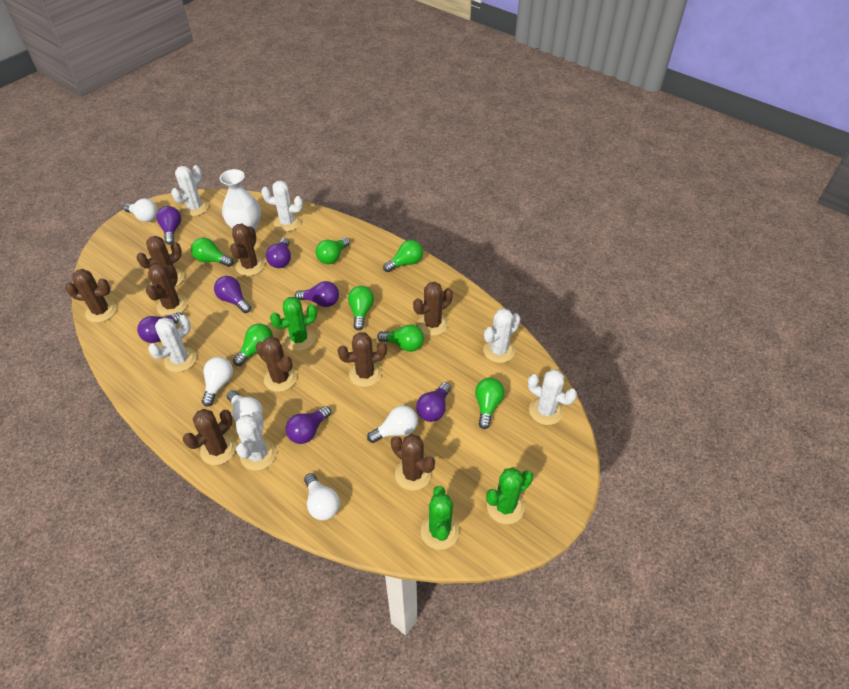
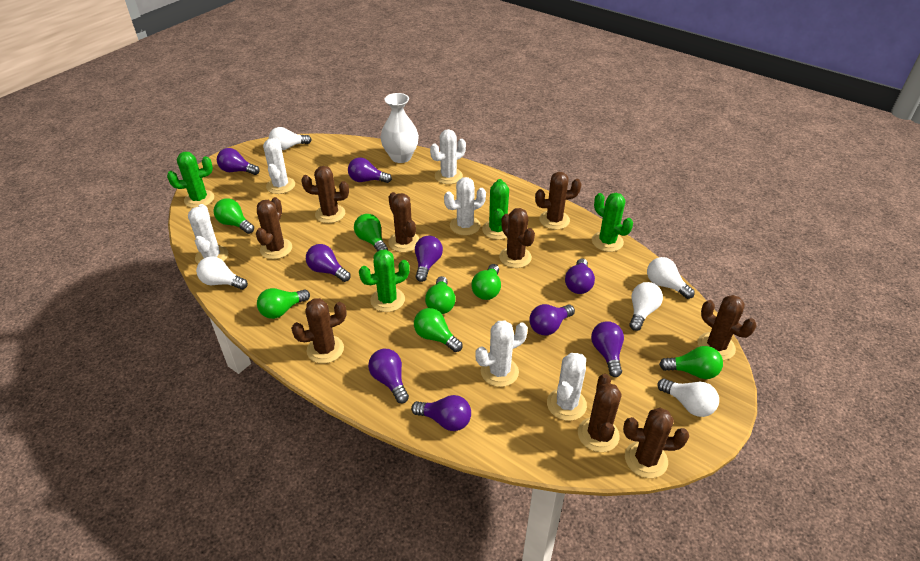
green cactus: 3 -> 4
purple light bulb: 7 -> 9

